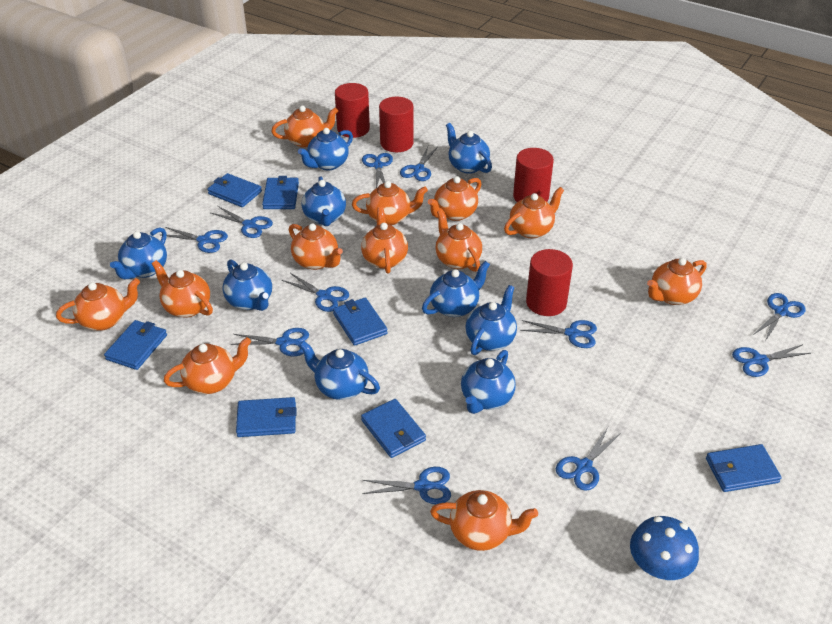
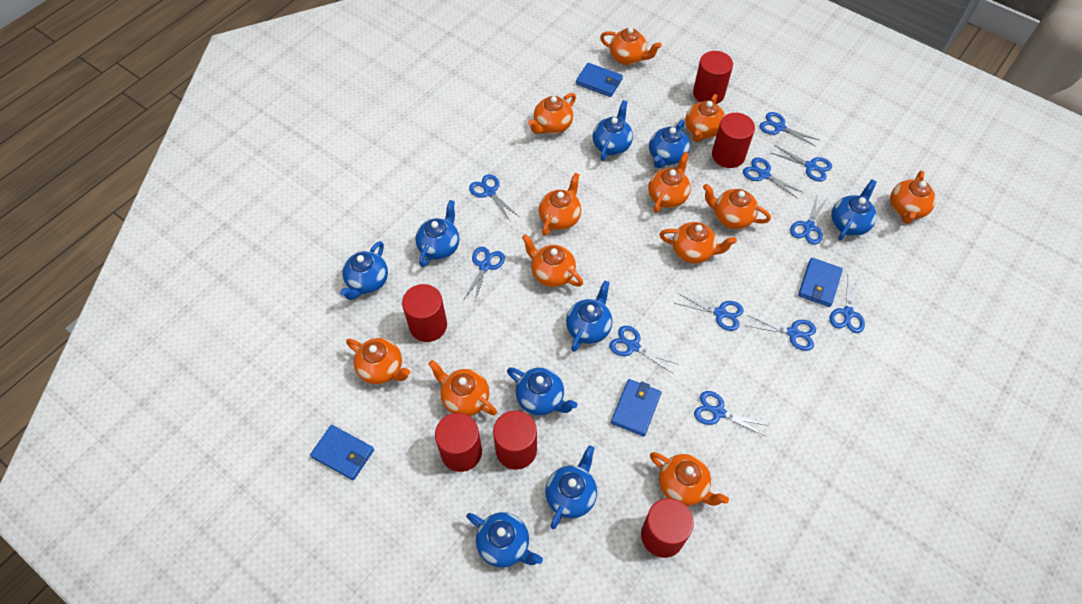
blue mushroom: 1 -> 0
blue wallet: 7 -> 4
red cylinder: 4 -> 6

